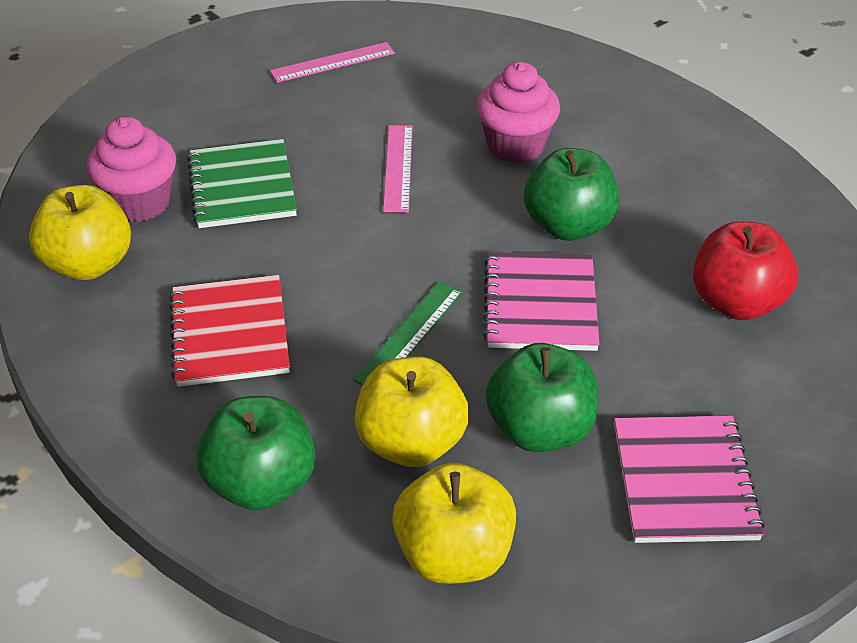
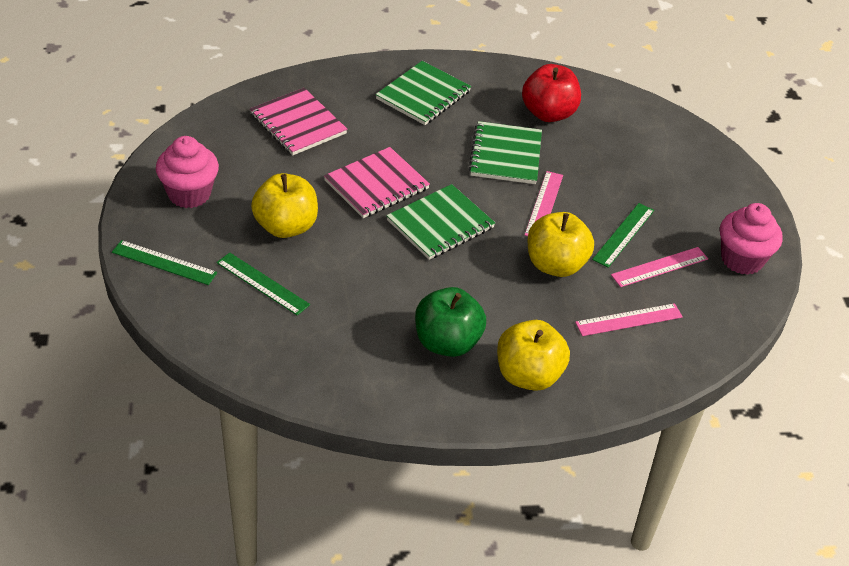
green apple: 3 -> 1
green notebook: 1 -> 3
green ruler: 1 -> 3
pink ruler: 2 -> 3
red notebook: 1 -> 0

